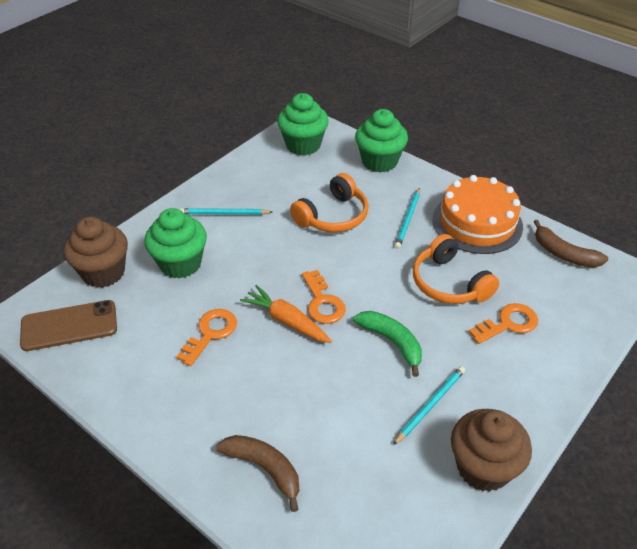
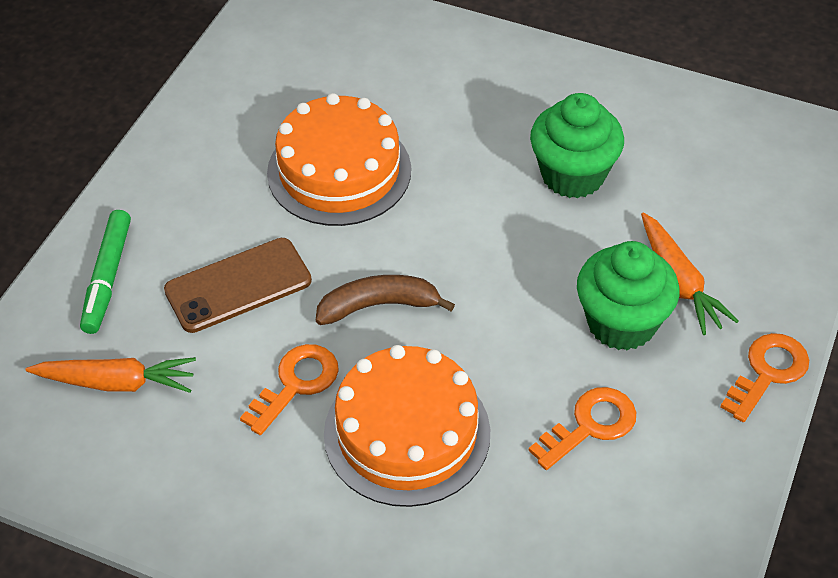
brown banana: 2 -> 1
brown cupcake: 2 -> 0
green banana: 1 -> 0
green cupcake: 3 -> 2
green marker: 0 -> 1
orange cake: 1 -> 2
orange carrot: 1 -> 2
orange headphones: 2 -> 0
turquoise pencil: 3 -> 0

